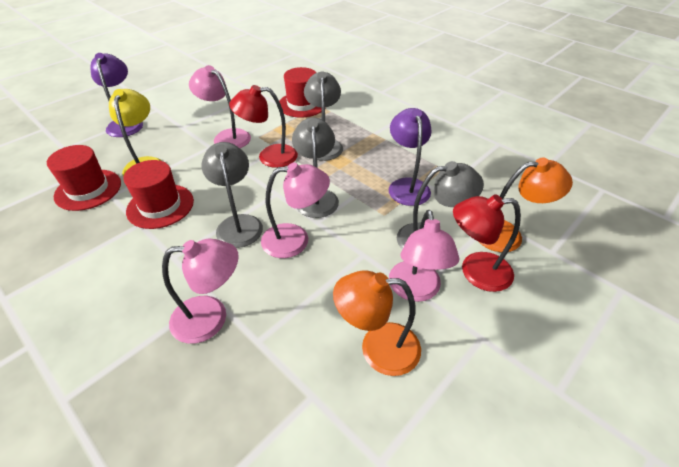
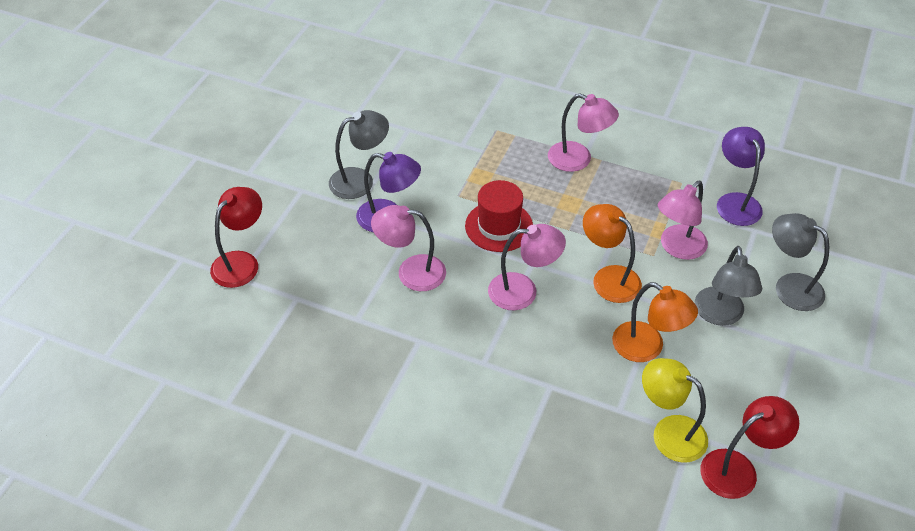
grey lamp: 4 -> 3
red hat: 3 -> 1

